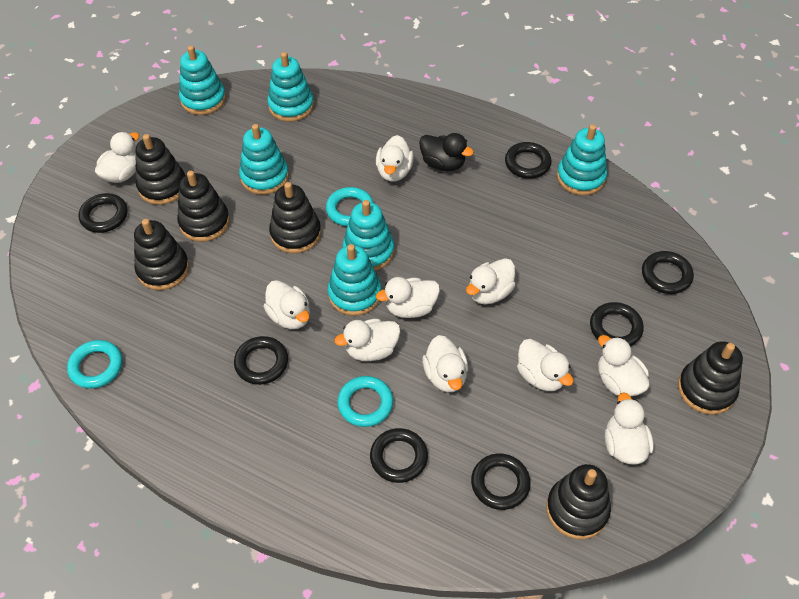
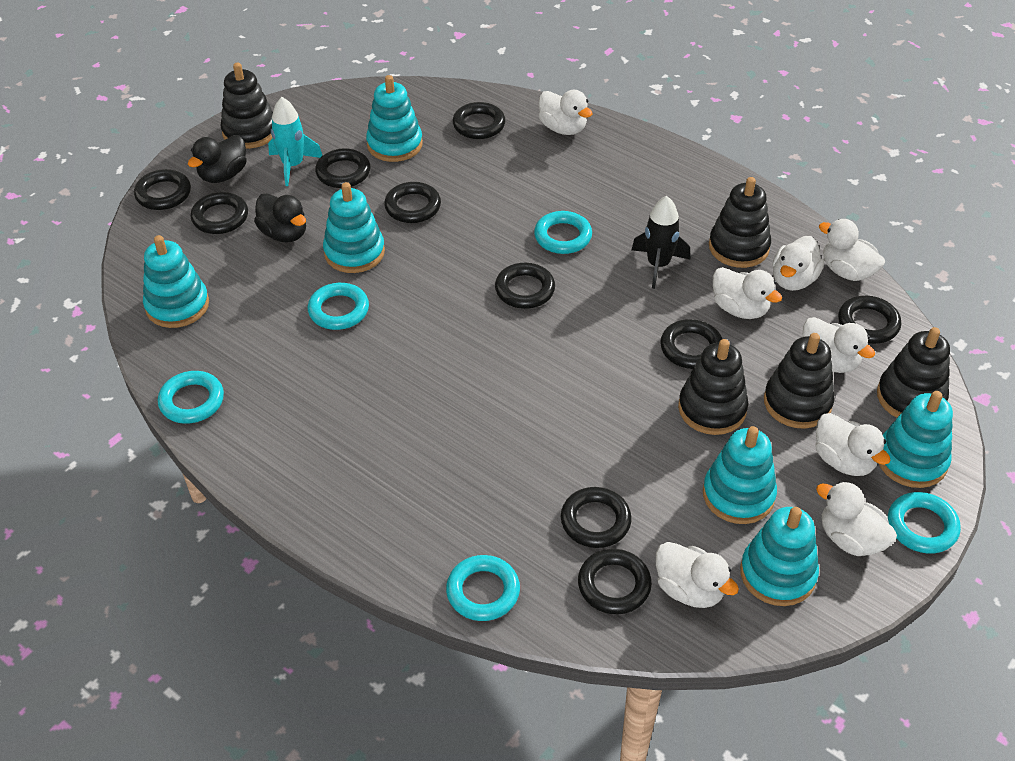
black duck: 1 -> 2
black ring: 7 -> 10
black rocket: 0 -> 1
black stacking toy: 6 -> 5
turquoise ring: 3 -> 5
turquoise rocket: 0 -> 1
white duck: 10 -> 8

